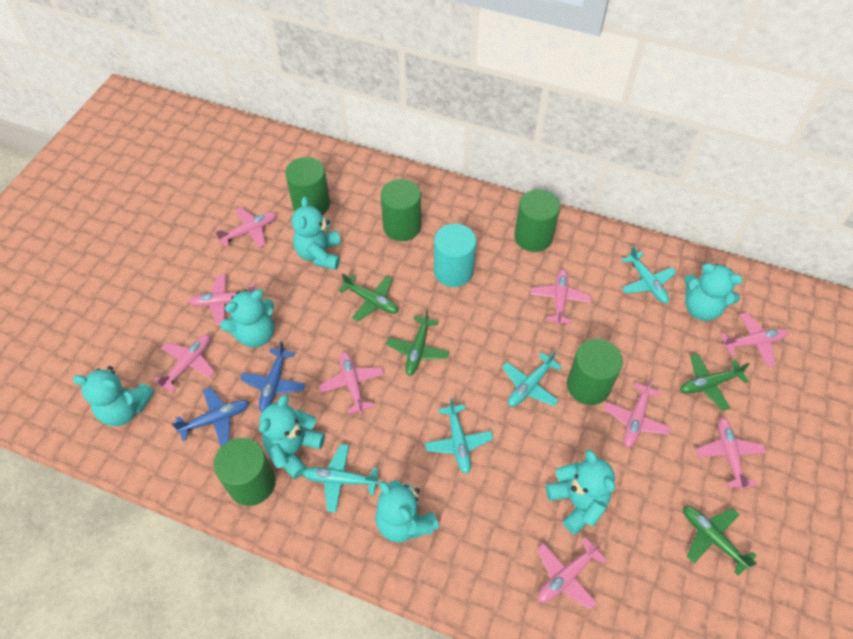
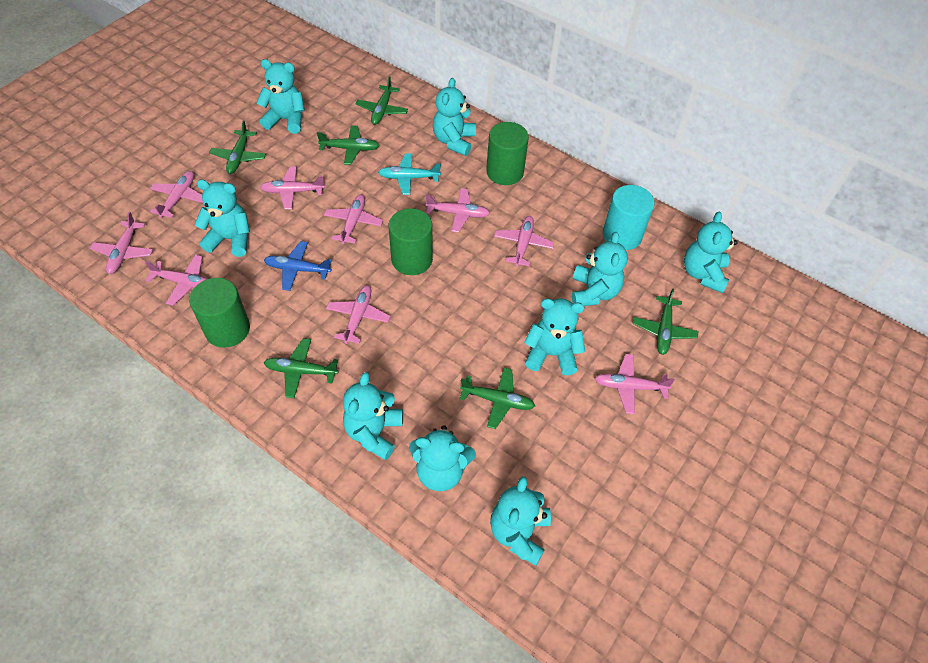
blue plane: 2 -> 1
green cylinder: 5 -> 3
green plane: 4 -> 6
turquoise plane: 4 -> 1
turquoise teddy bear: 7 -> 9

